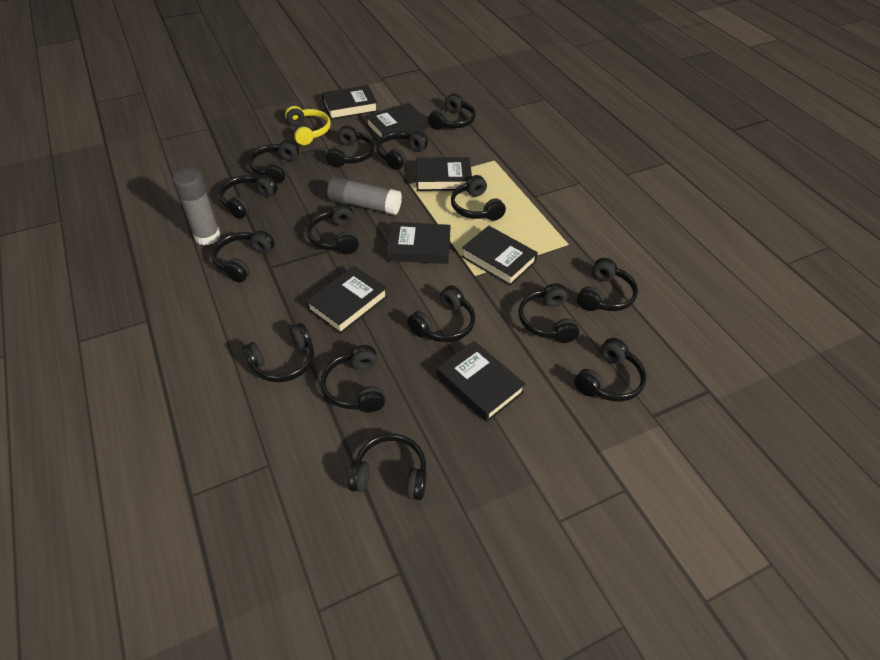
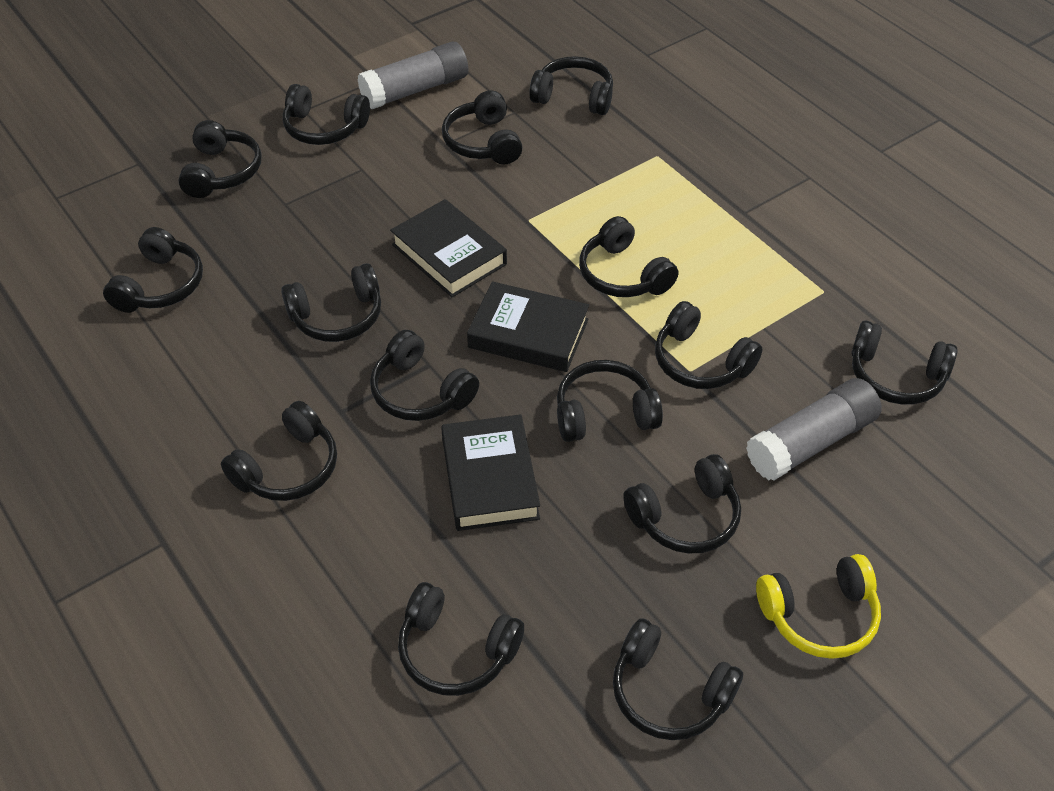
black book: 7 -> 3

